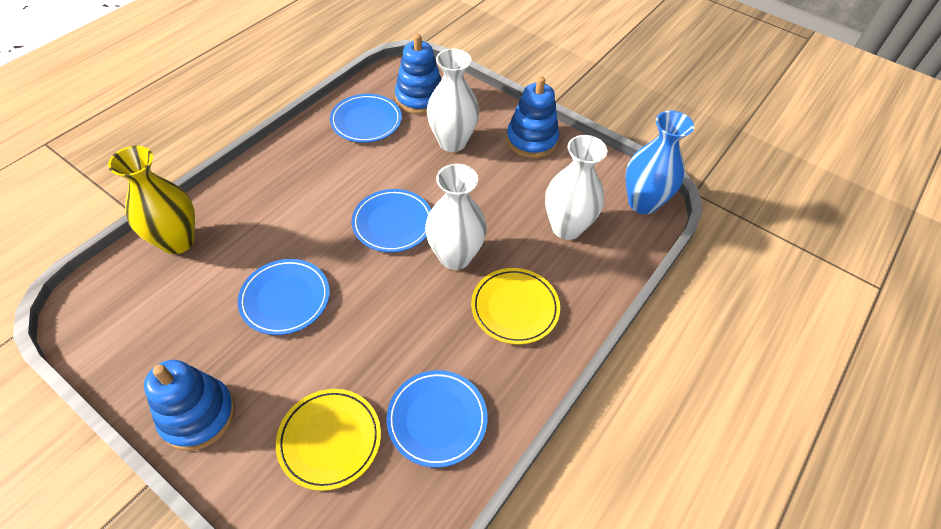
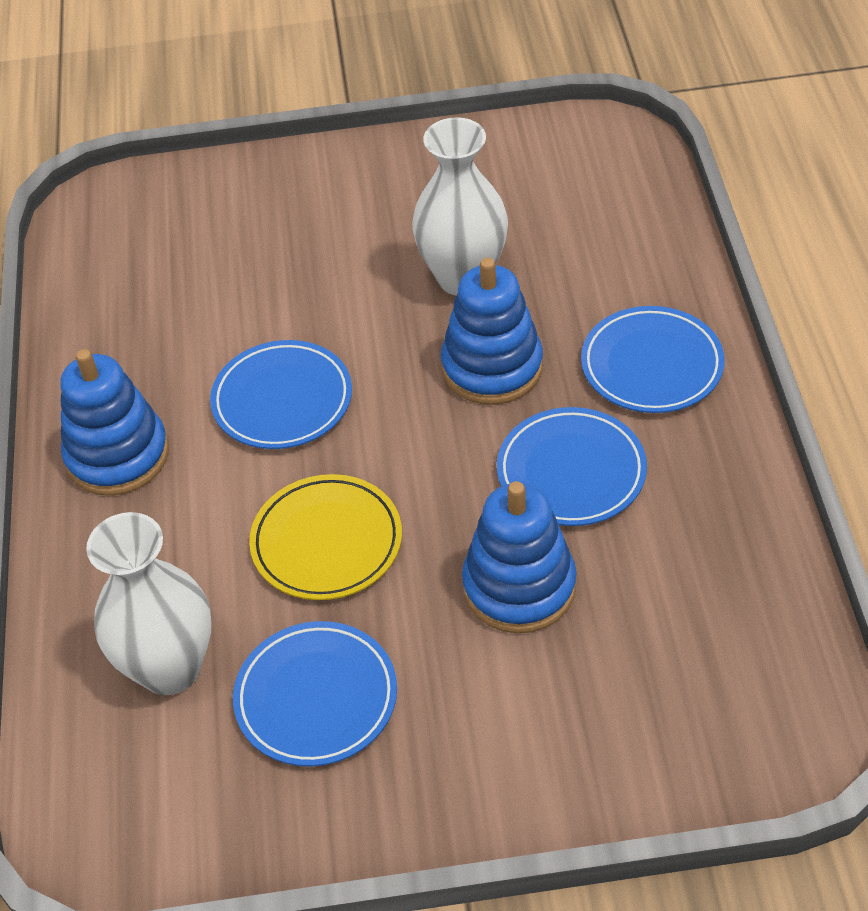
blue vase: 1 -> 0
white vase: 3 -> 2
yellow plate: 2 -> 1
yellow vase: 1 -> 0

